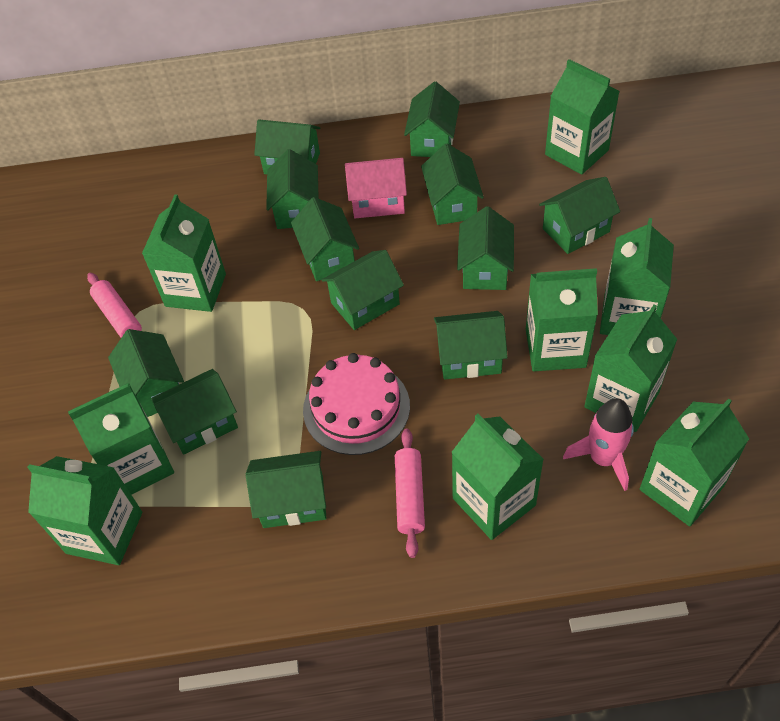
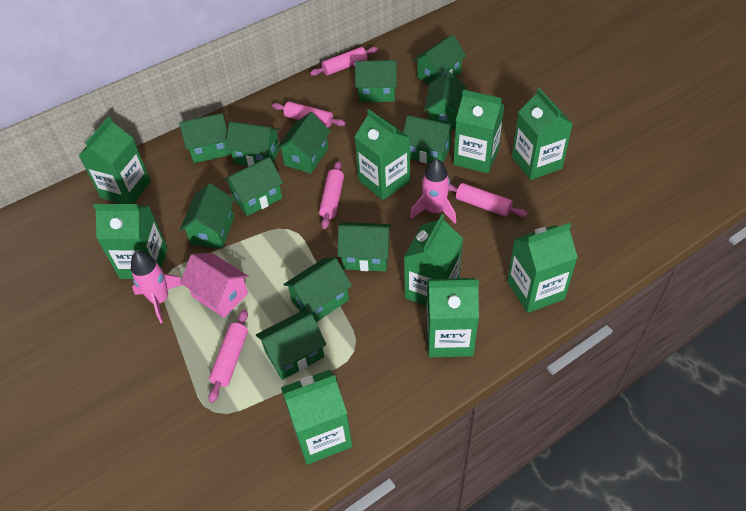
pink cake: 1 -> 0
pink rocket: 1 -> 2
pink rolling pin: 2 -> 5

